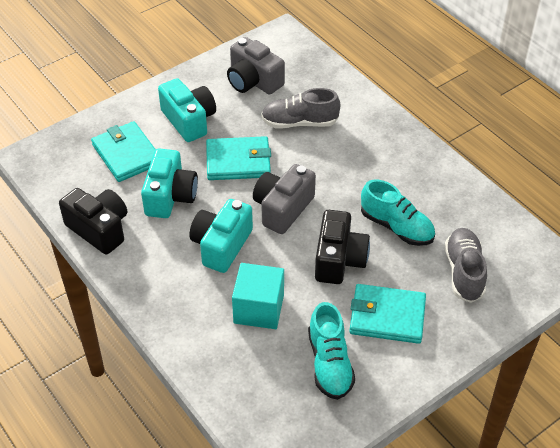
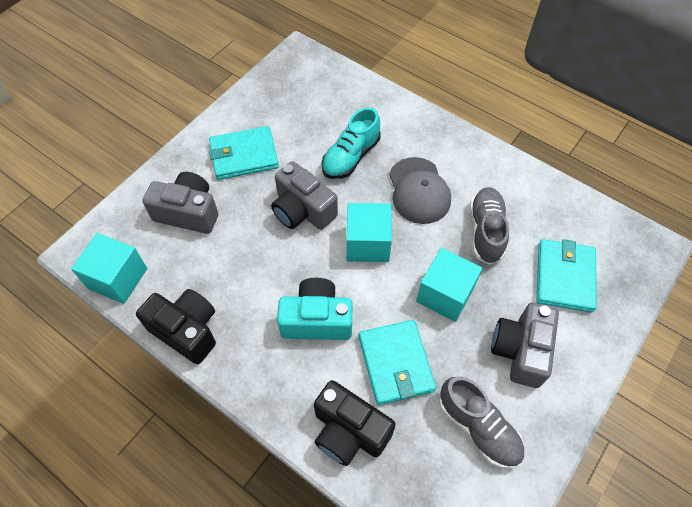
grey camera: 2 -> 3
grey cap: 0 -> 1
turquoise camera: 3 -> 1
turquoise cube: 1 -> 3
turquoise shoe: 2 -> 1

